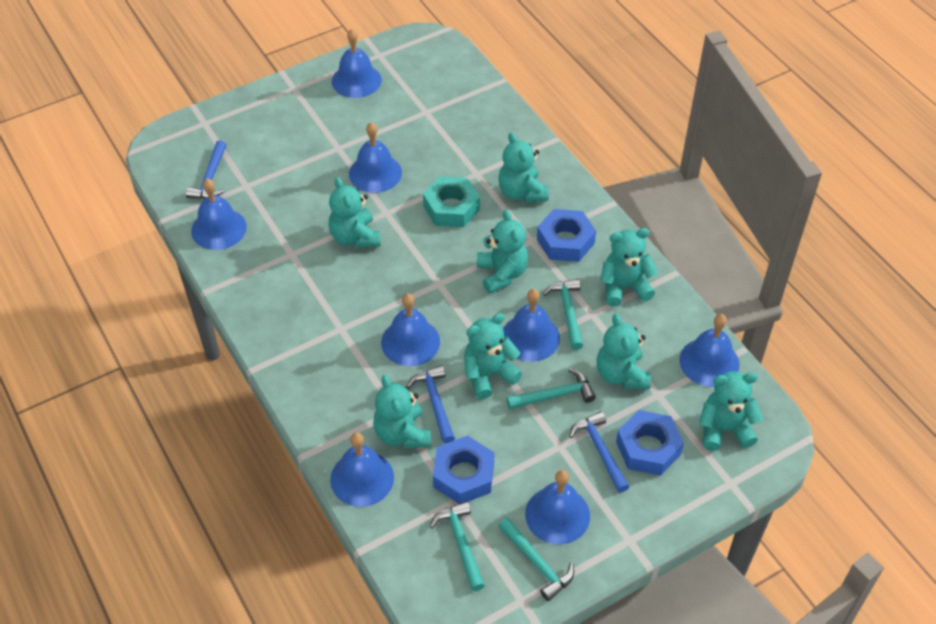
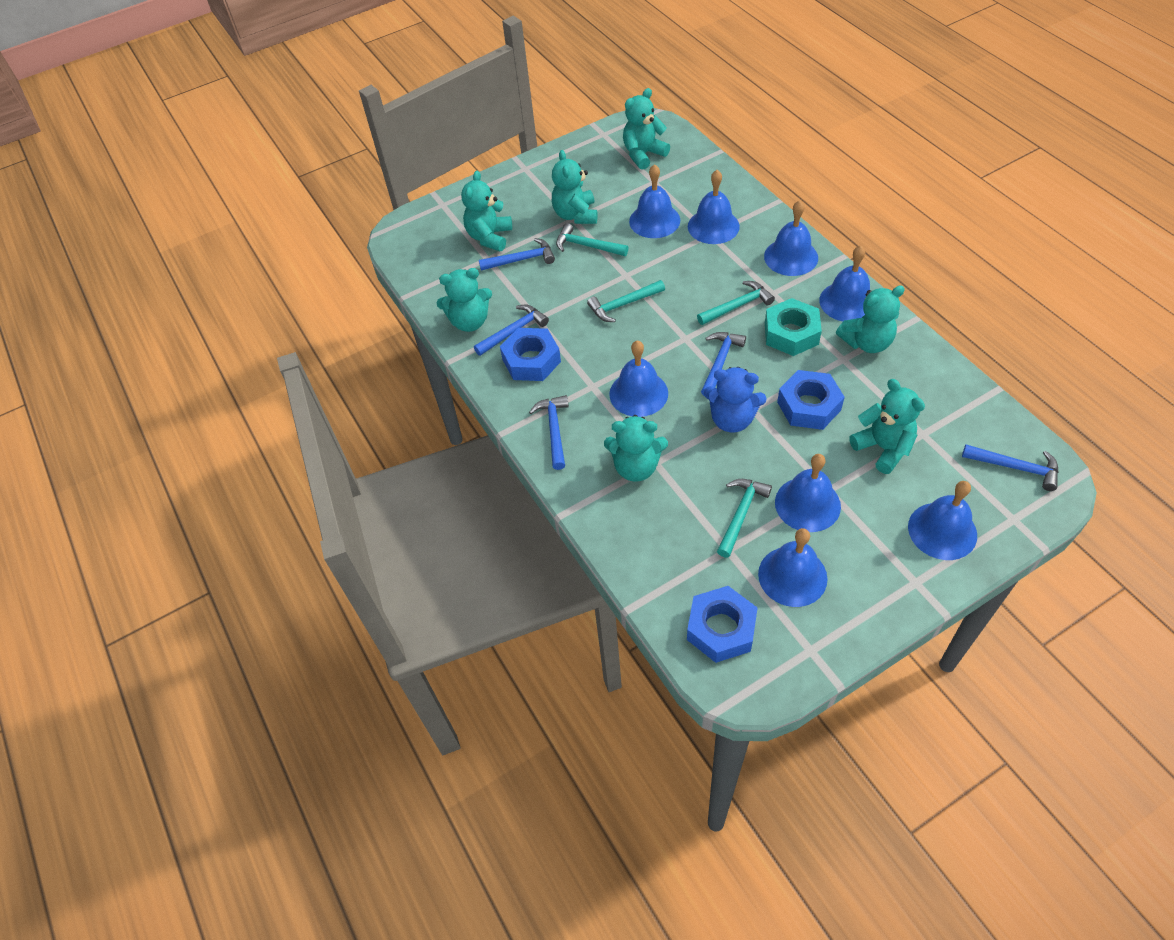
blue hammer: 3 -> 5
blue teddy bear: 0 -> 1
turquoise teddy bear: 8 -> 7

